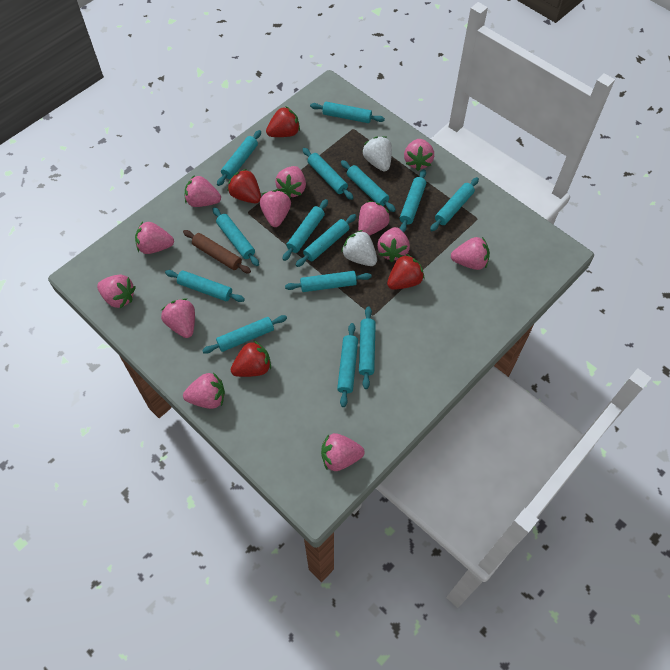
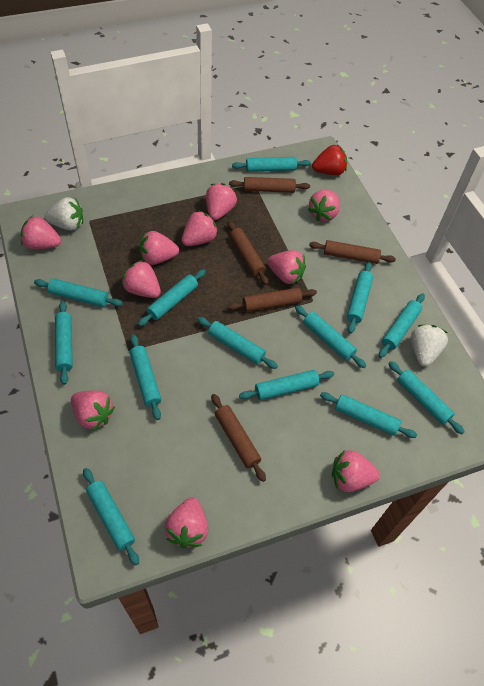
brown rolling pin: 1 -> 5
pink strawberry: 12 -> 10
red strawberry: 4 -> 1
turquoise rolling pin: 14 -> 13

